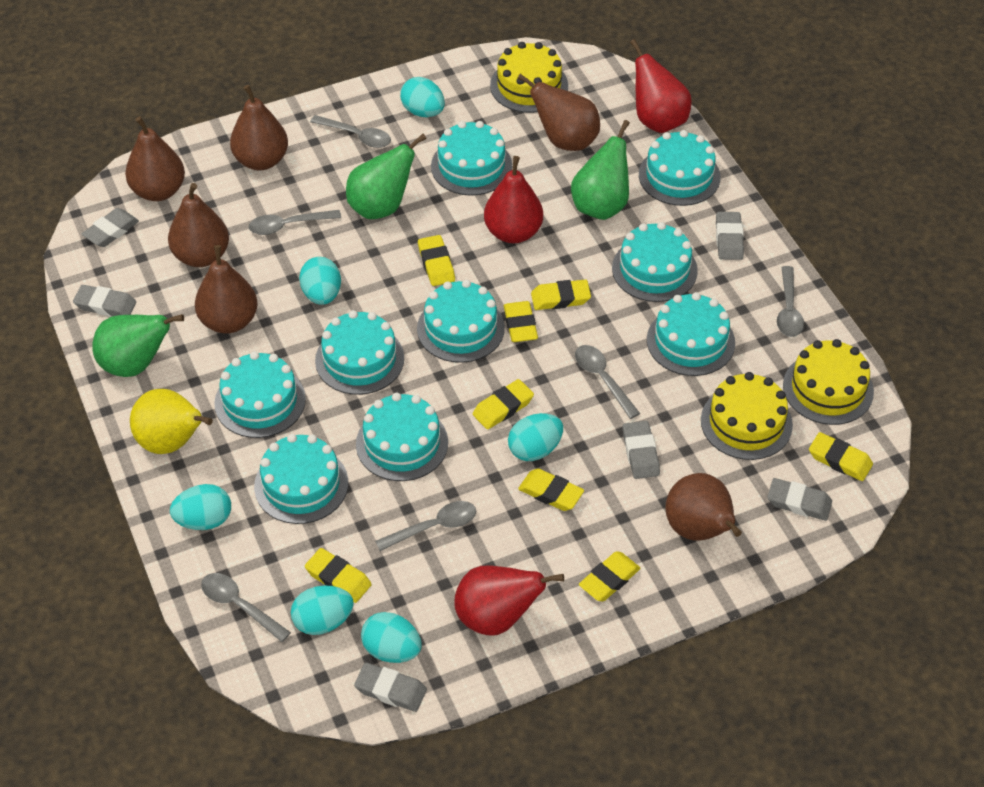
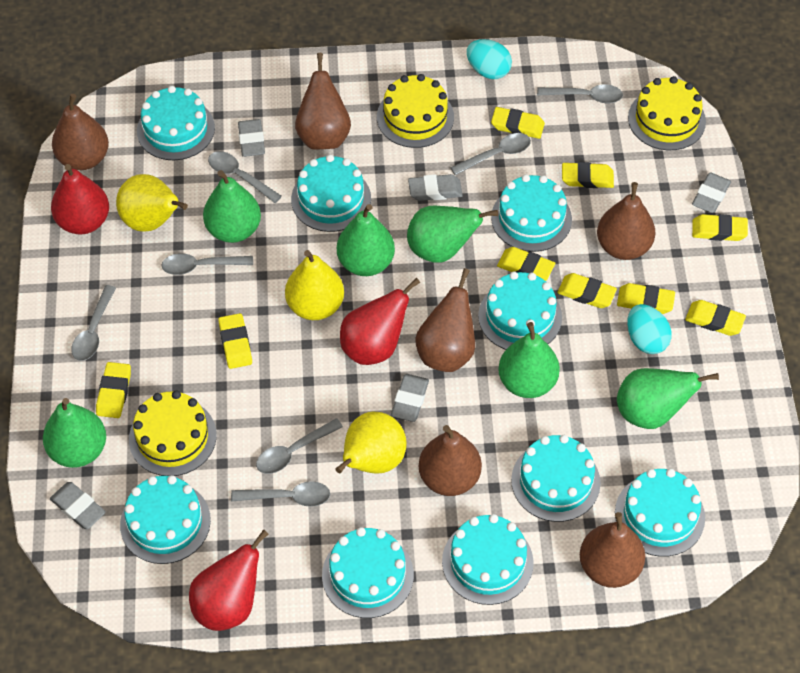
green pear: 3 -> 6
grey eraser: 6 -> 5
grey spoon: 6 -> 7
turquoise egg: 6 -> 2
yellow eraser: 8 -> 9
yellow pear: 1 -> 3

